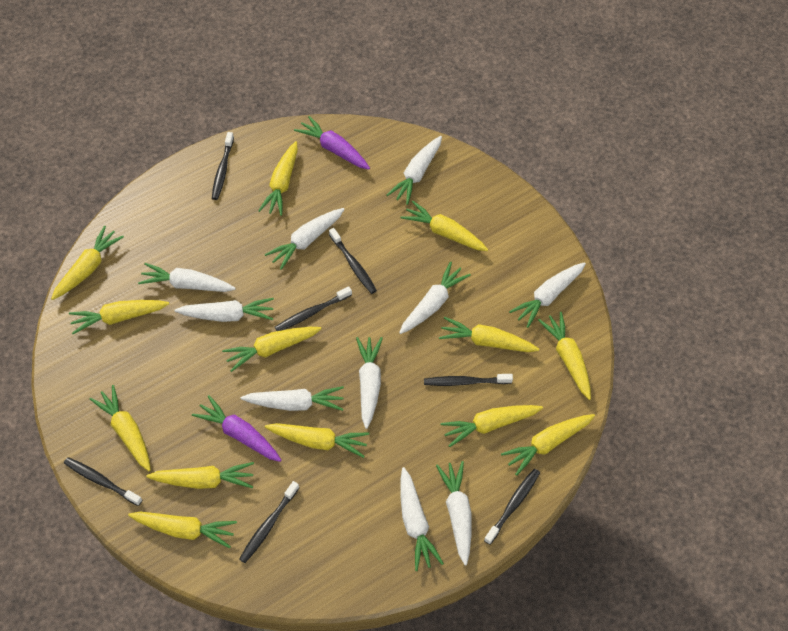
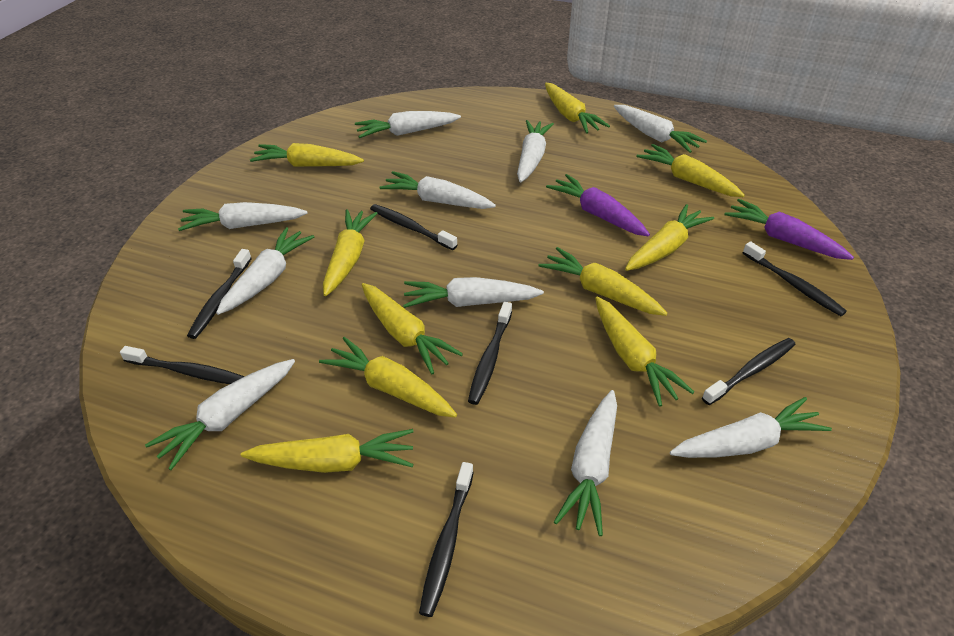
yellow carrot: 13 -> 10

